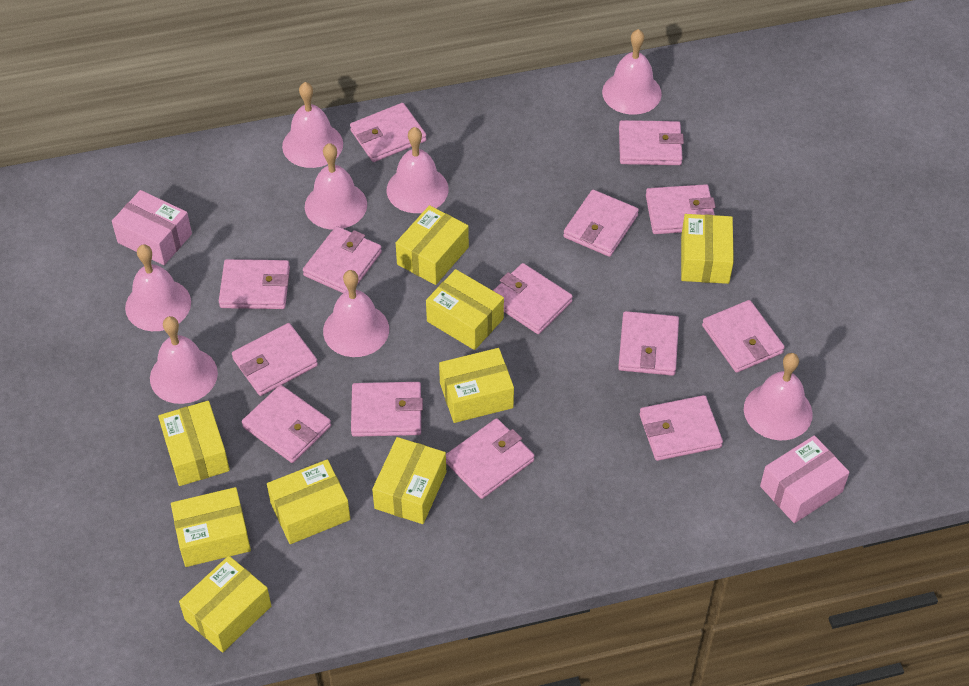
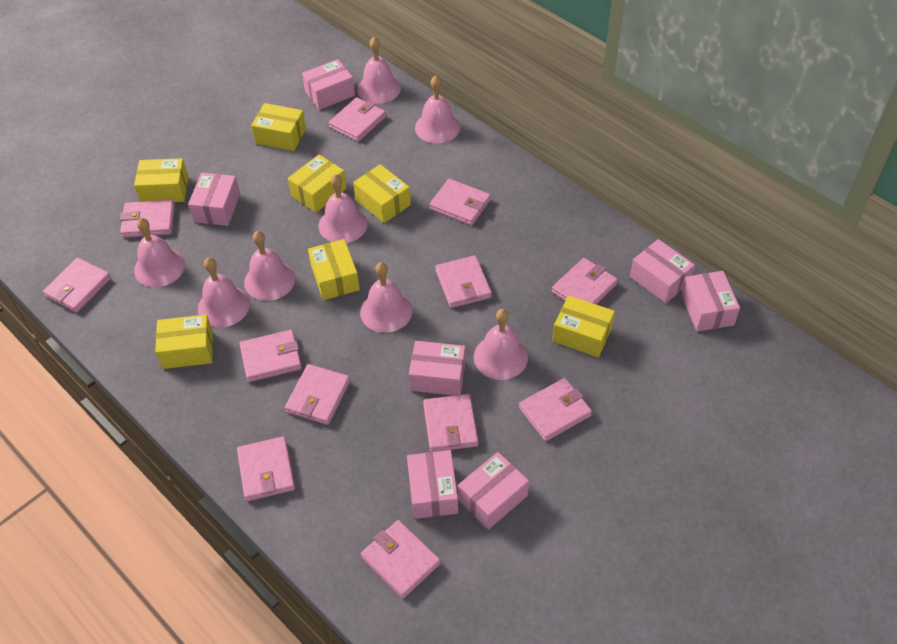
pink box: 2 -> 7
pink wallet: 14 -> 12
yellow box: 9 -> 7

